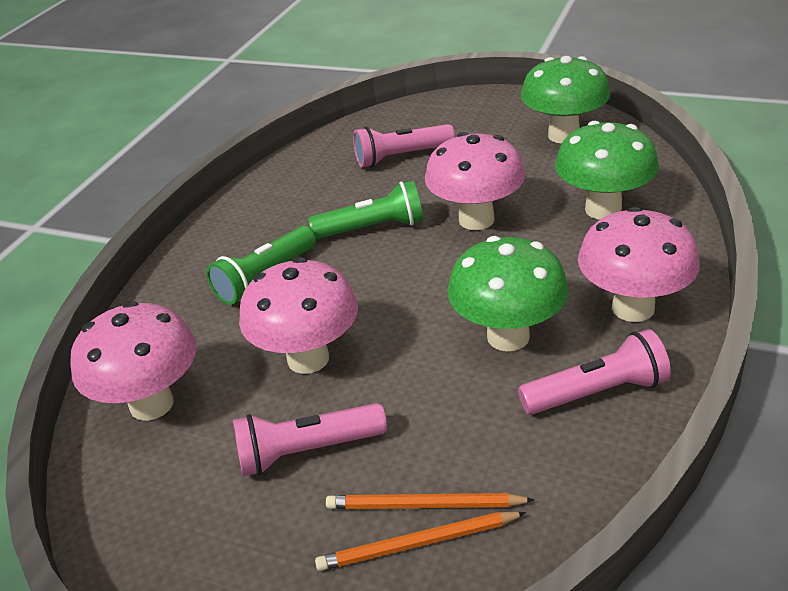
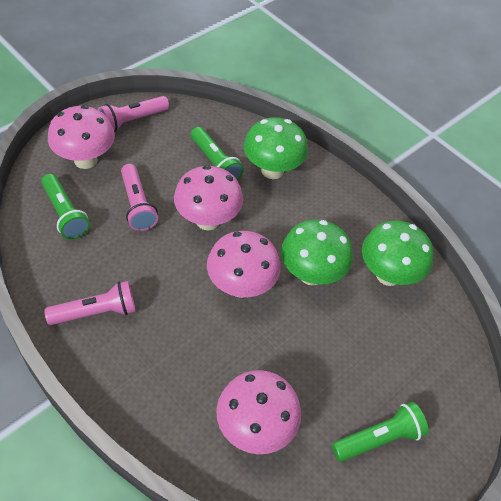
green flashlight: 2 -> 3
orange pencil: 2 -> 0

